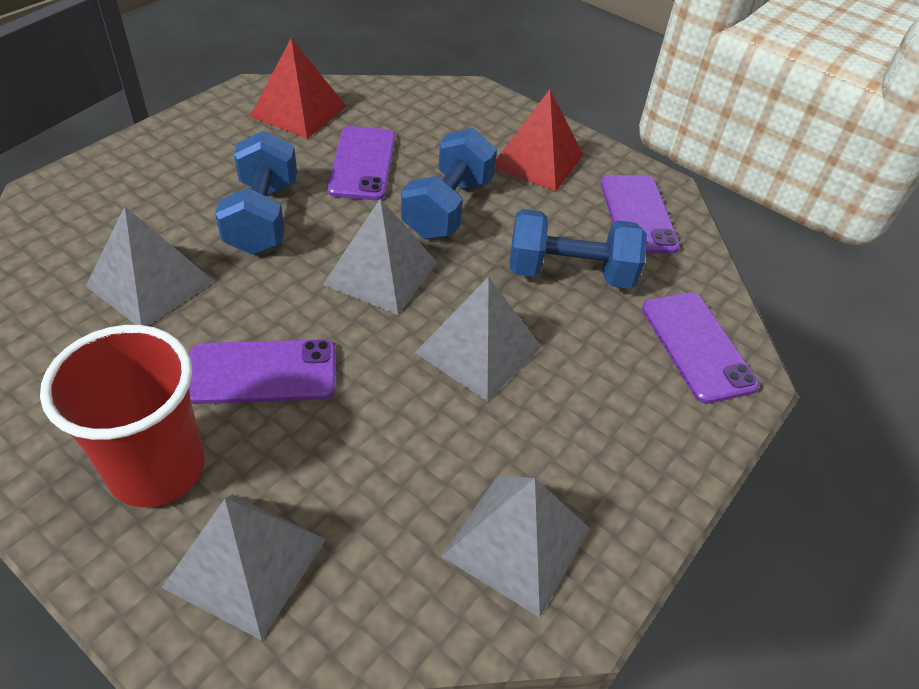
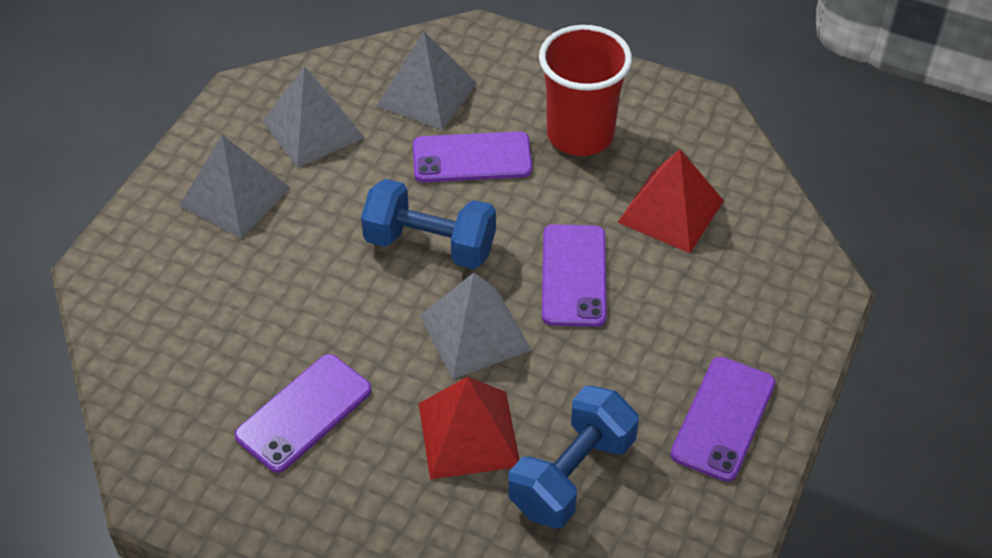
blue dumbbell: 3 -> 2
grey pyramid: 5 -> 4

